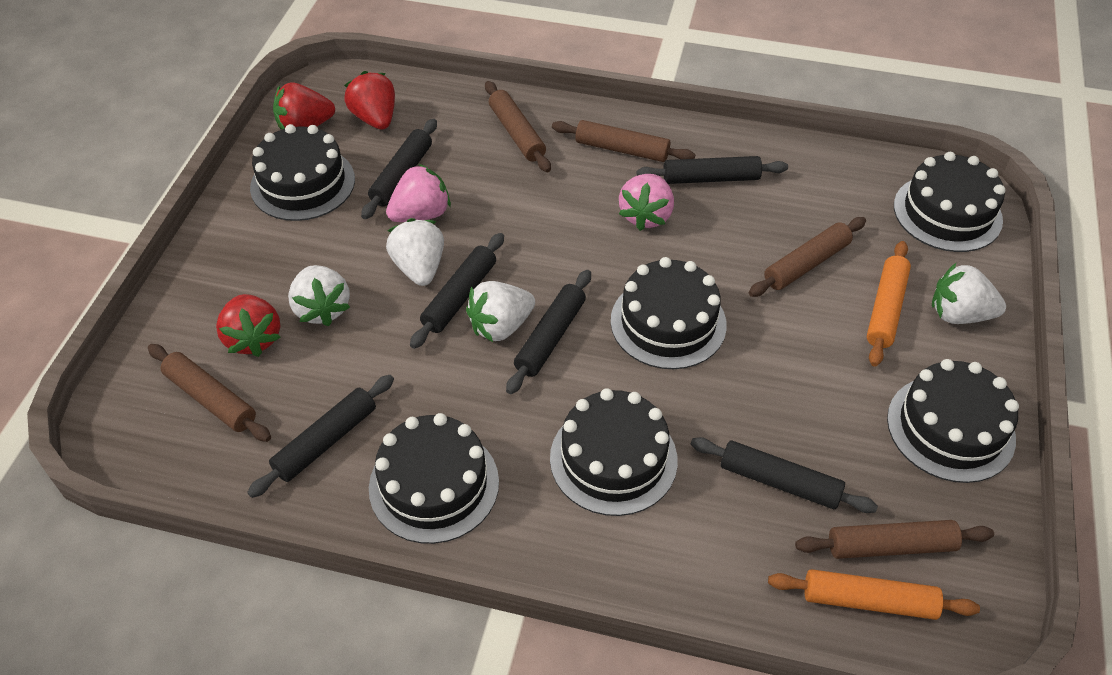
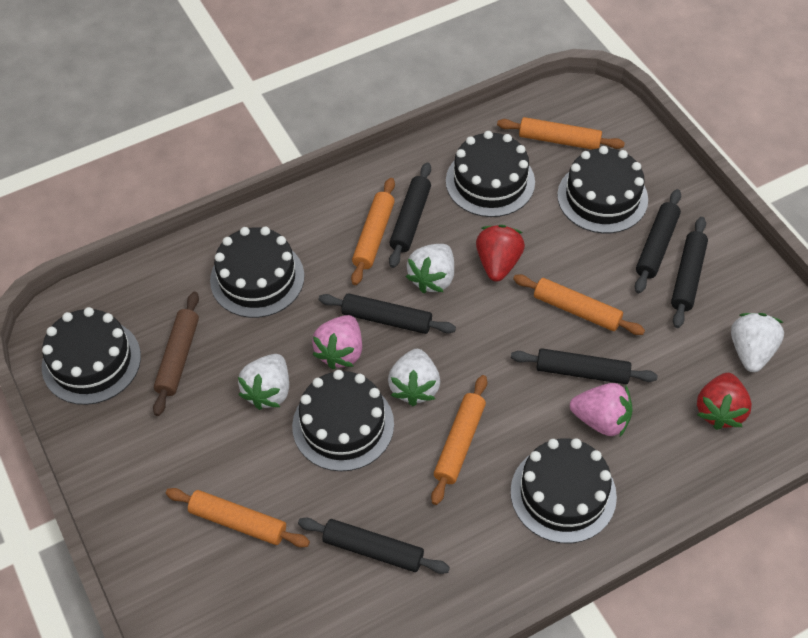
brown rolling pin: 5 -> 1
orange rolling pin: 2 -> 5
red strawberry: 3 -> 2

